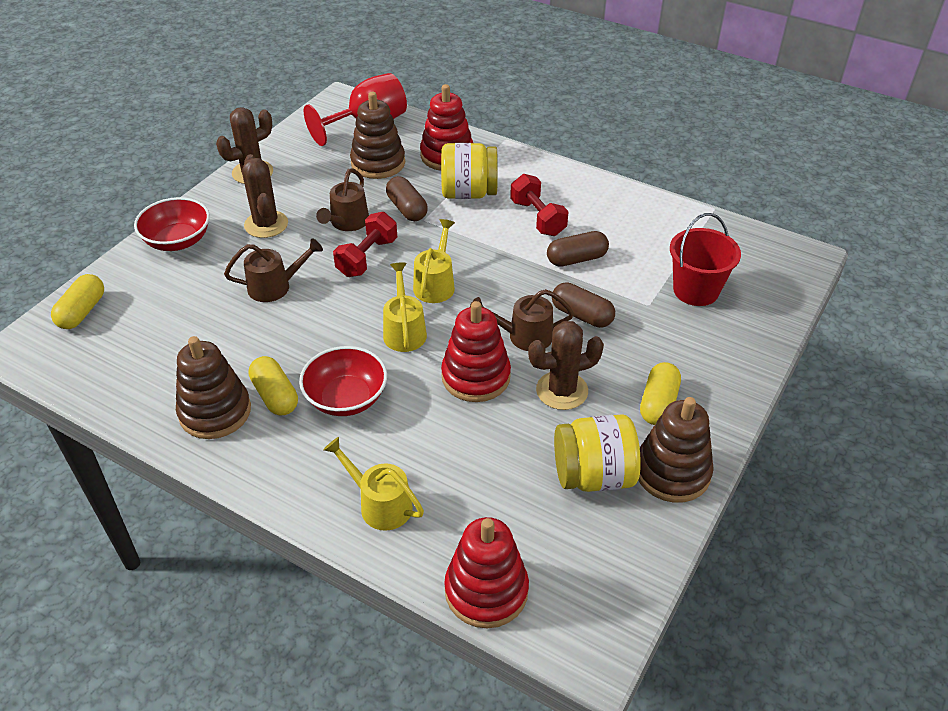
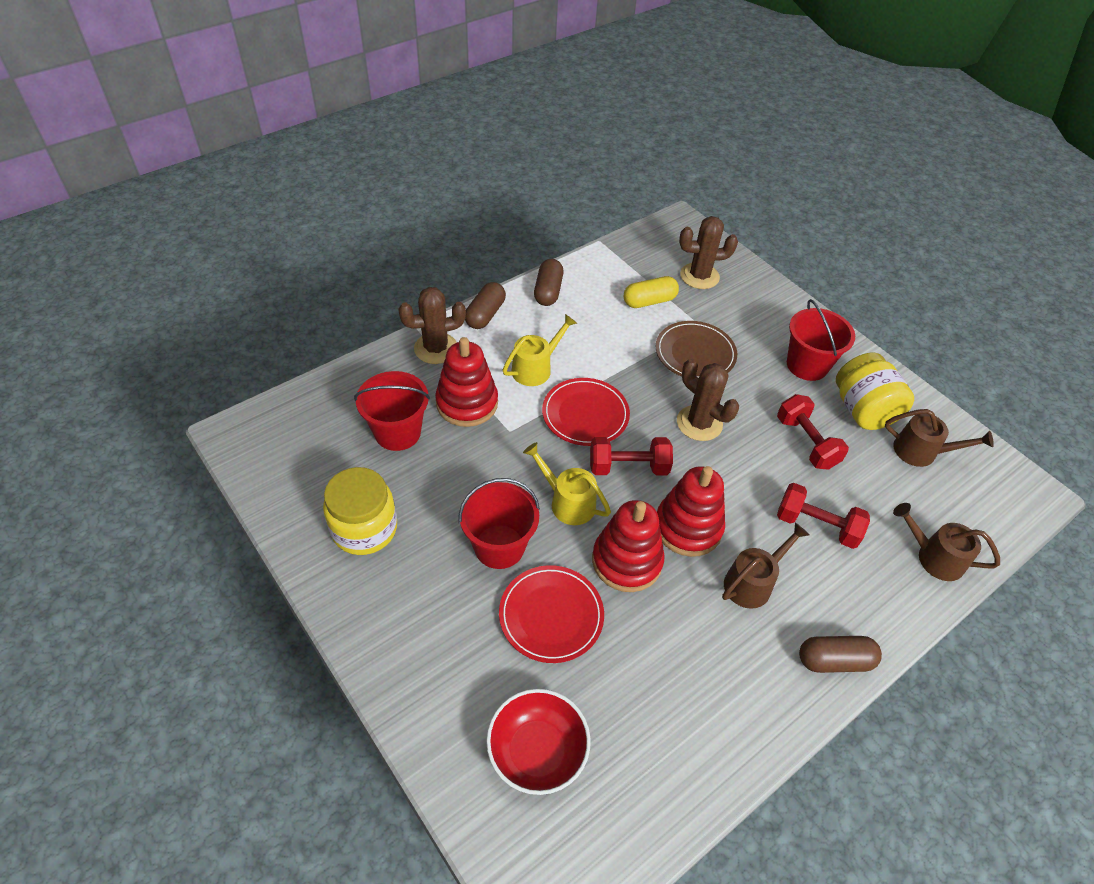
brown plate: 0 -> 1
brown stacking toy: 3 -> 0
red bowl: 2 -> 1
red bucket: 1 -> 3
red dumbbell: 2 -> 3
red goblet: 1 -> 0
red plate: 0 -> 2
yellow capsule: 3 -> 1
yellow watering can: 3 -> 2

